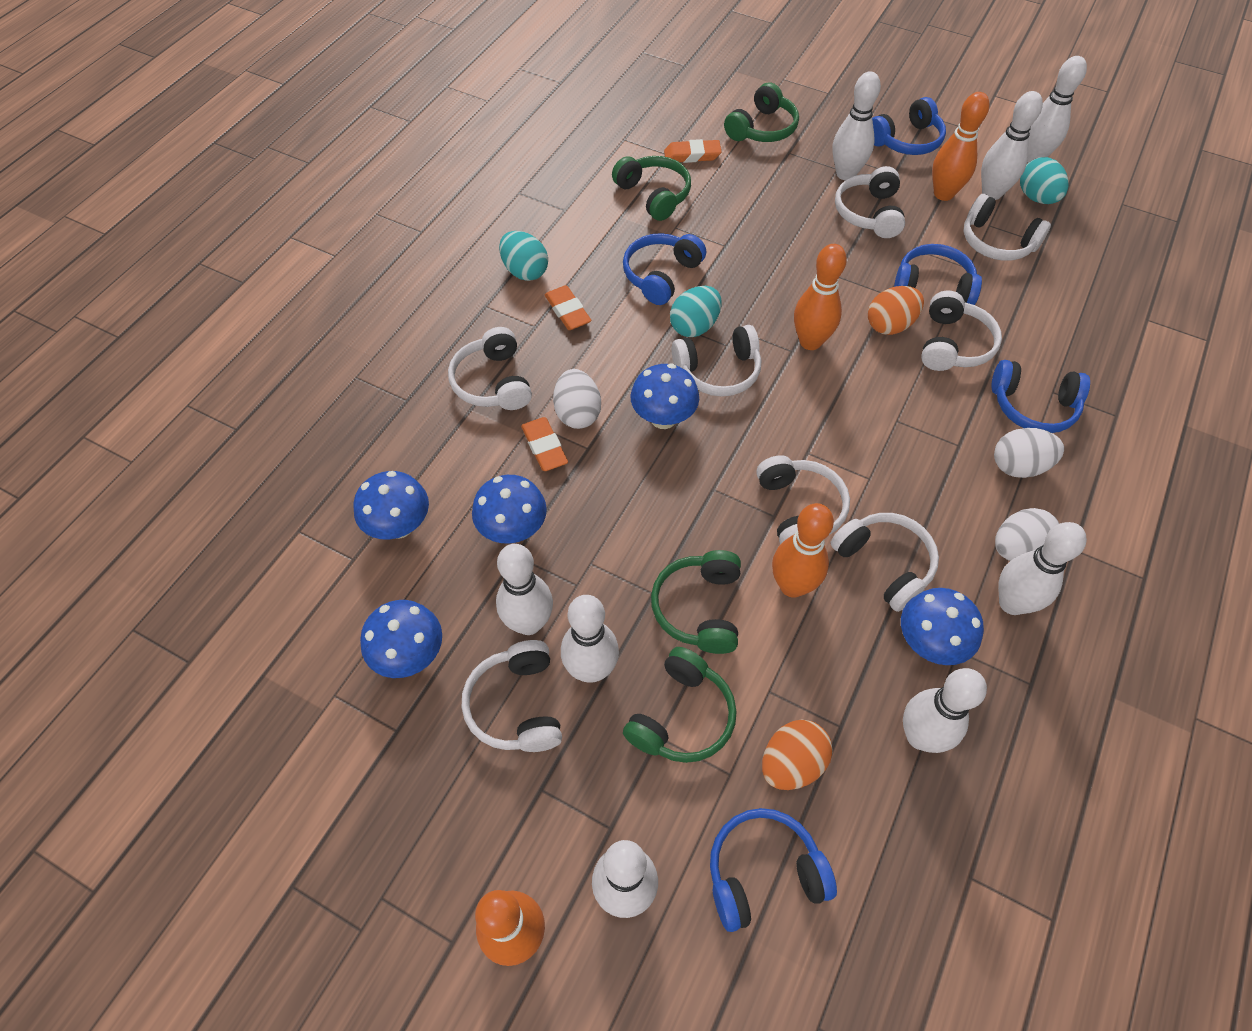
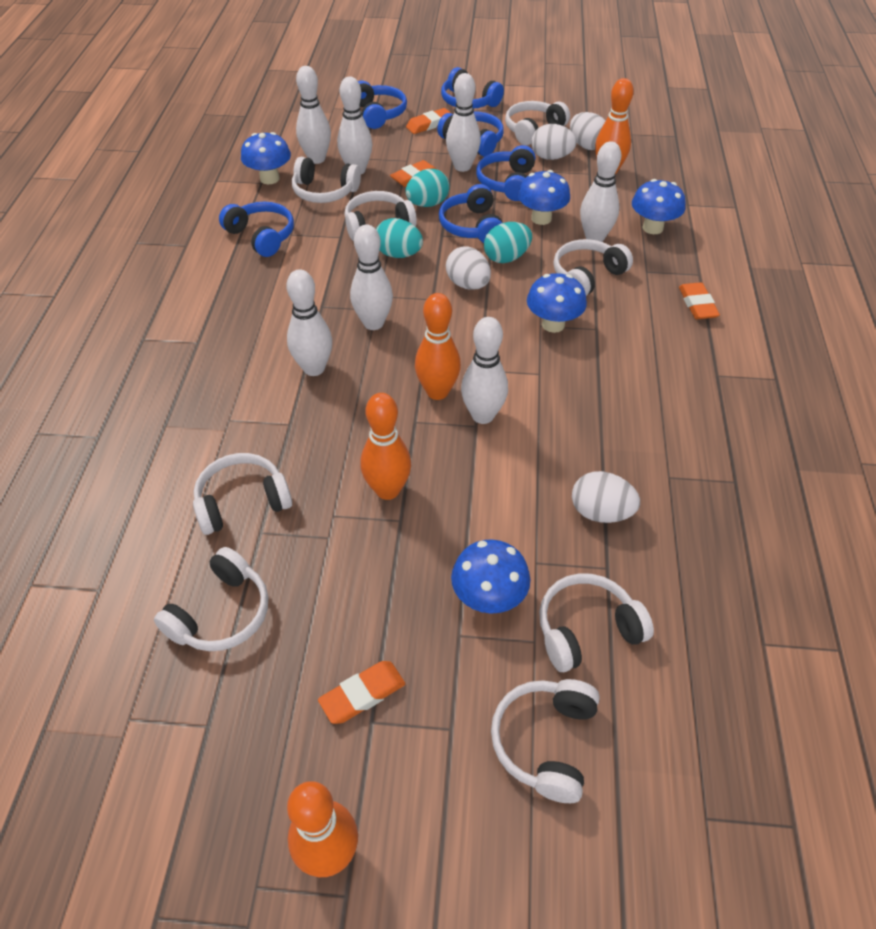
blue headphones: 5 -> 6
green headphones: 4 -> 0
orange egg: 2 -> 0
orange eraser: 3 -> 4
white bowling pin: 8 -> 7
white egg: 3 -> 4

